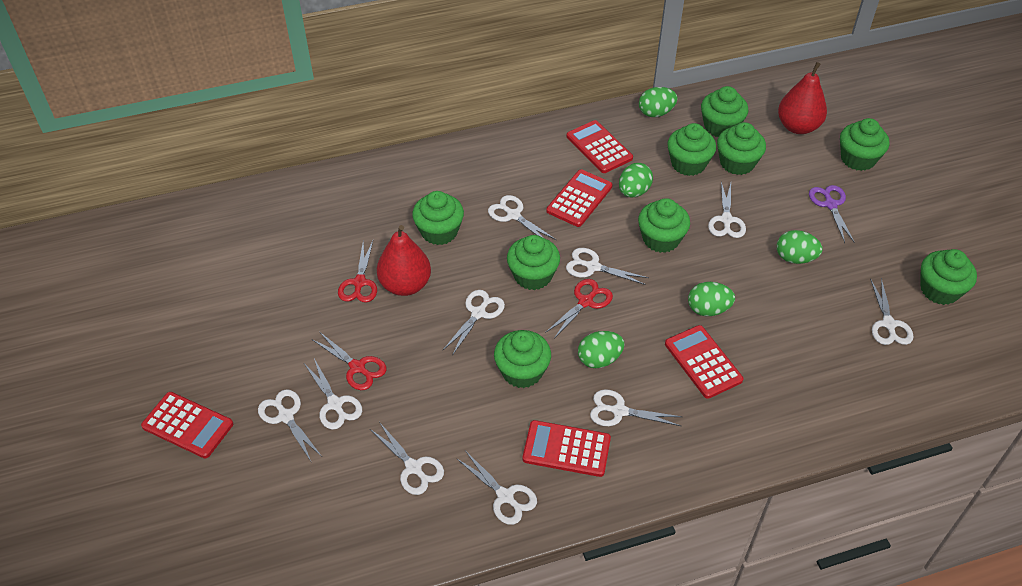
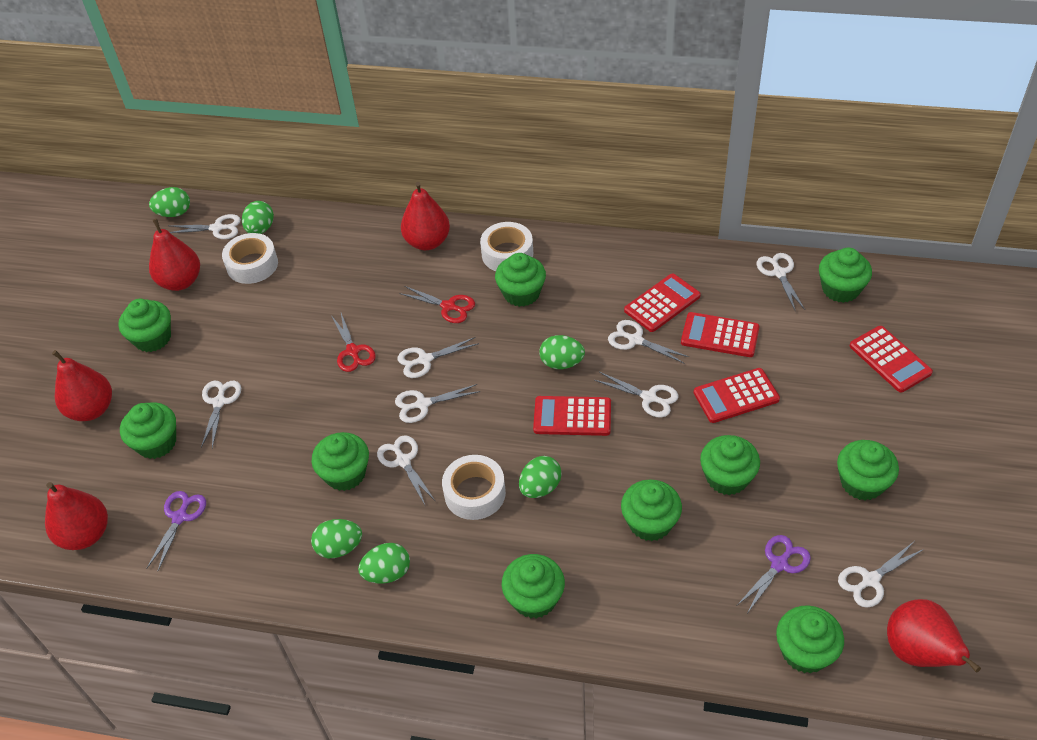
green cupcake: 9 -> 10
green egg: 5 -> 6
purple scissors: 1 -> 2
red pear: 2 -> 5
red scissors: 3 -> 2
white scissors: 10 -> 9
white tape: 0 -> 3

